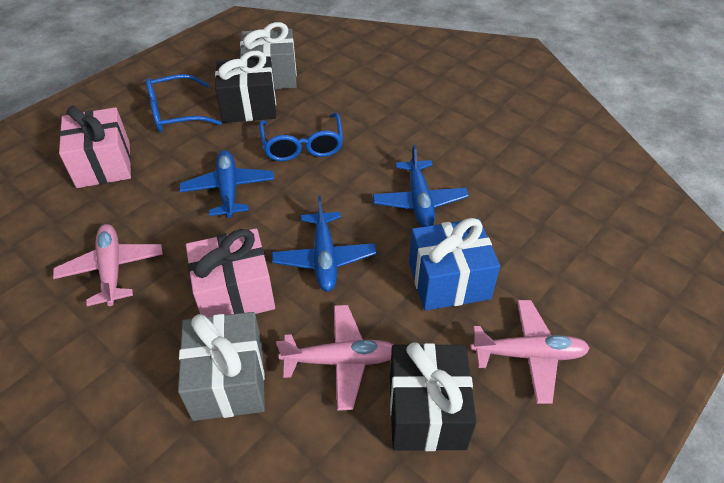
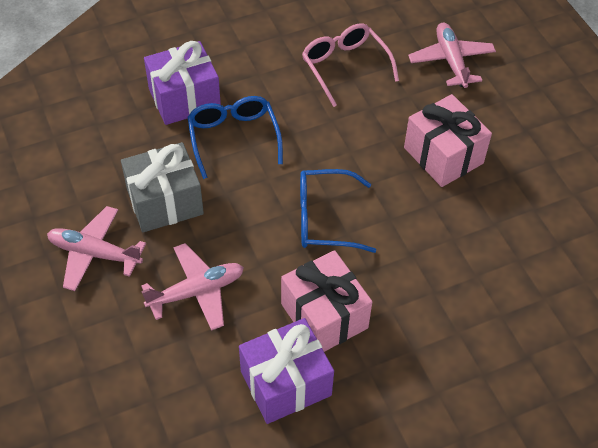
black gift: 2 -> 0
blue gift: 1 -> 0
blue plane: 3 -> 0
grey gift: 2 -> 1
pink glasses: 0 -> 1
purple gift: 0 -> 2

